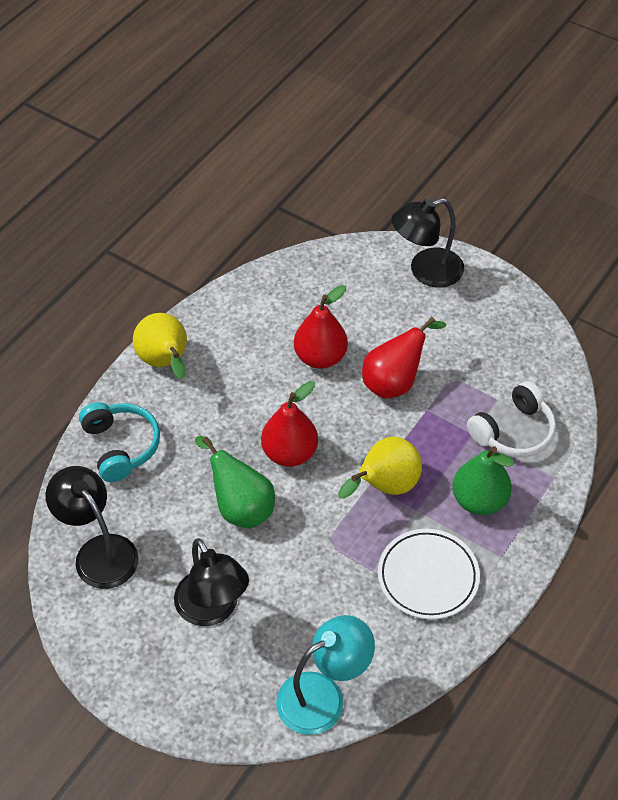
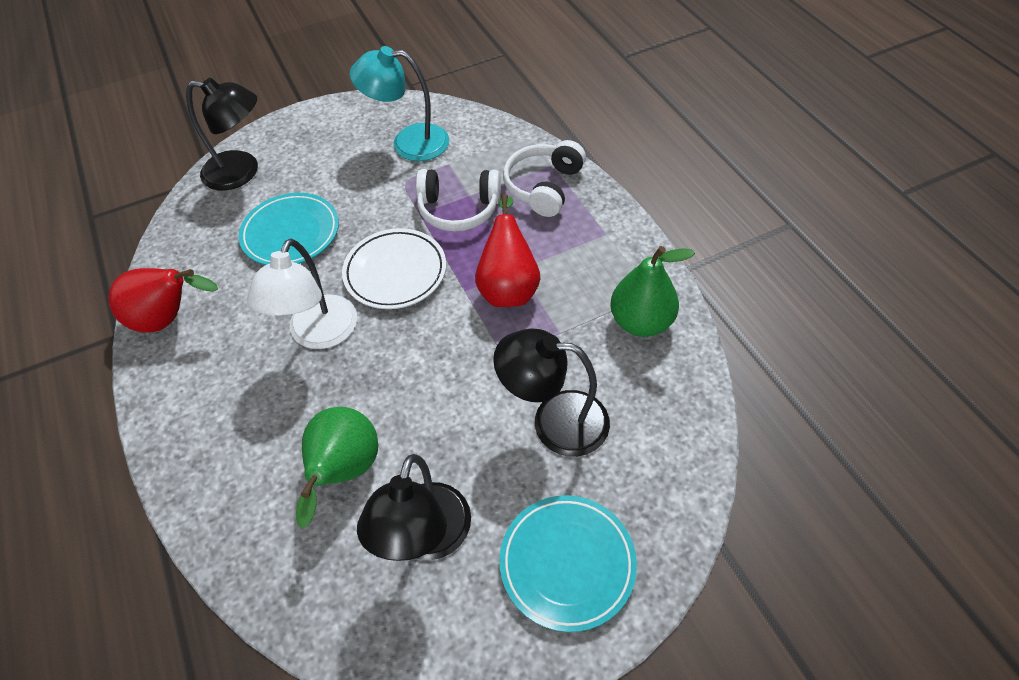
red pear: 3 -> 2
turquoise headphones: 1 -> 0
turquoise plate: 0 -> 2
white headphones: 1 -> 2
white lamp: 0 -> 1
yellow pear: 2 -> 0

